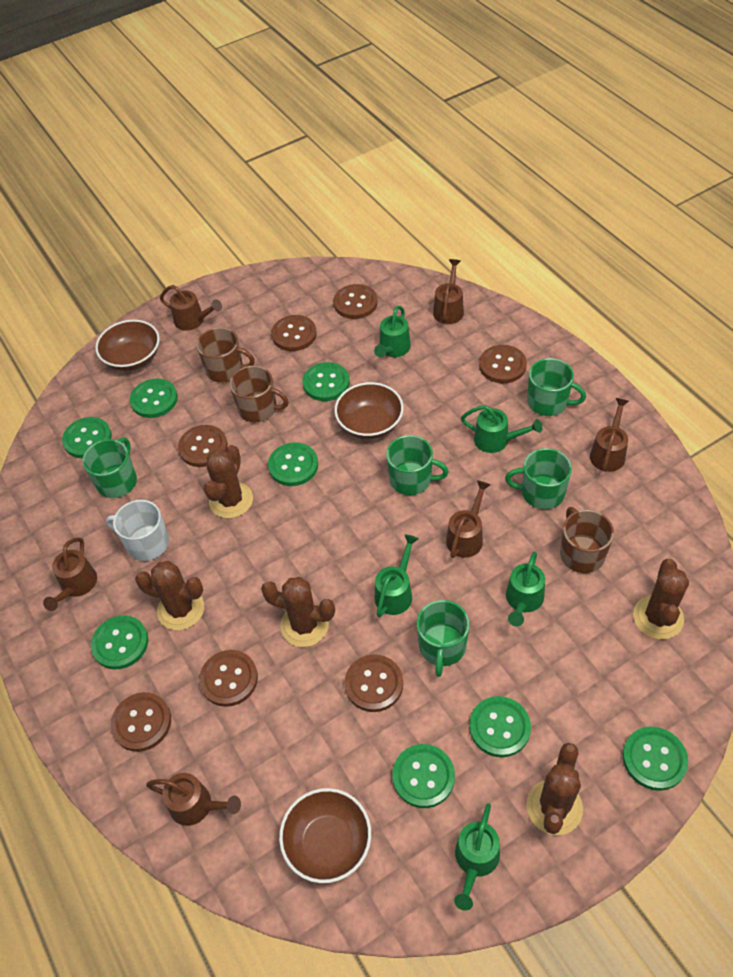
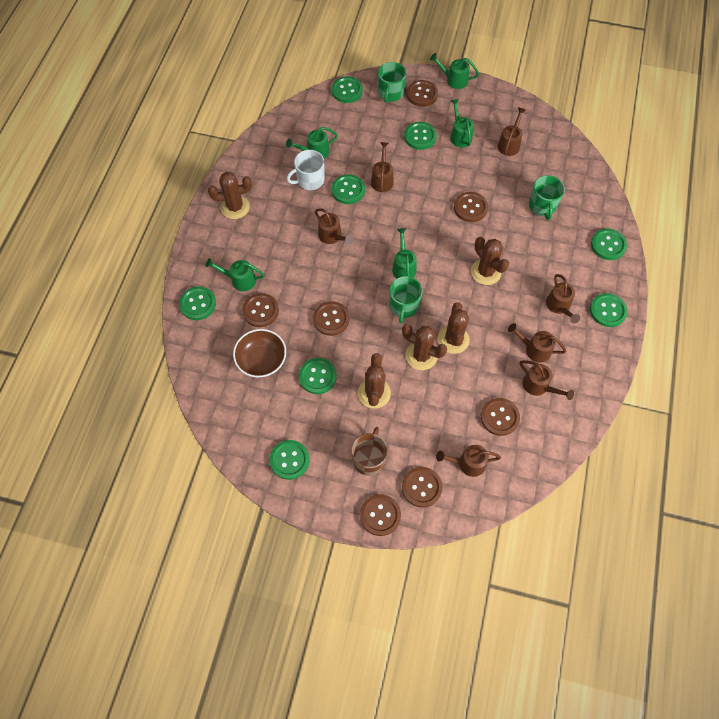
brown bowl: 3 -> 1
brown mug: 3 -> 1
brown watering can: 6 -> 7
green mug: 5 -> 3

